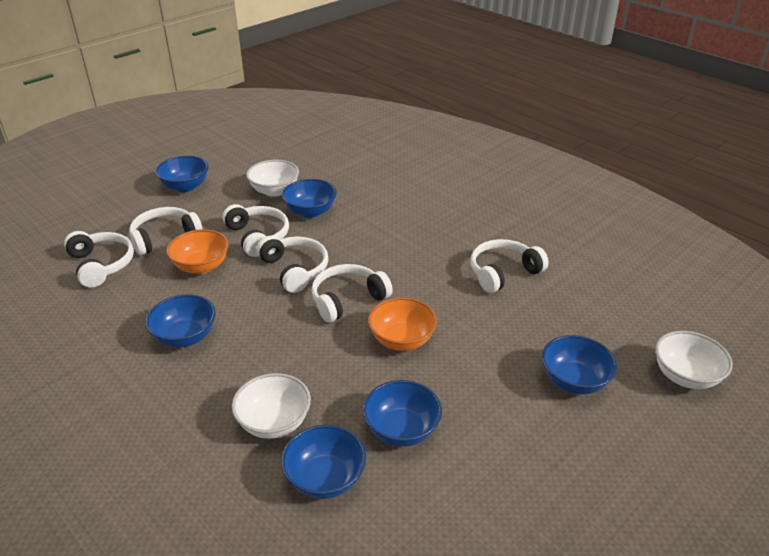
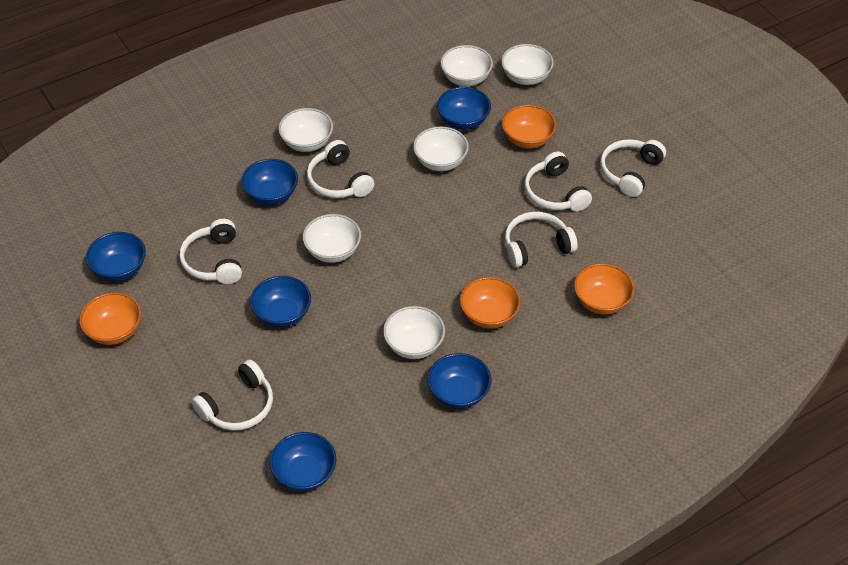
orange bowl: 2 -> 4
white bowl: 3 -> 6

